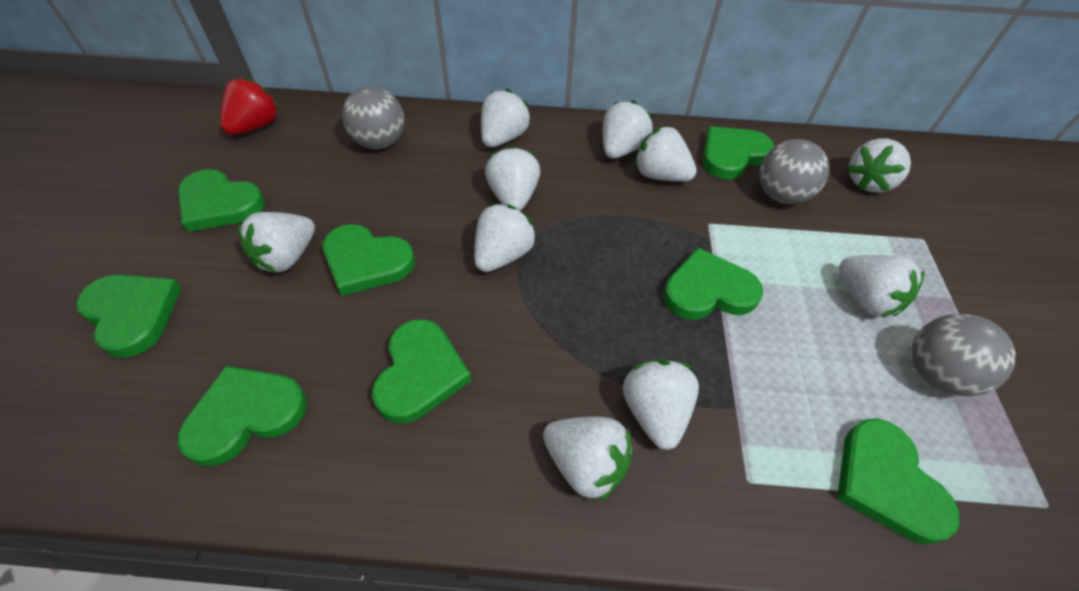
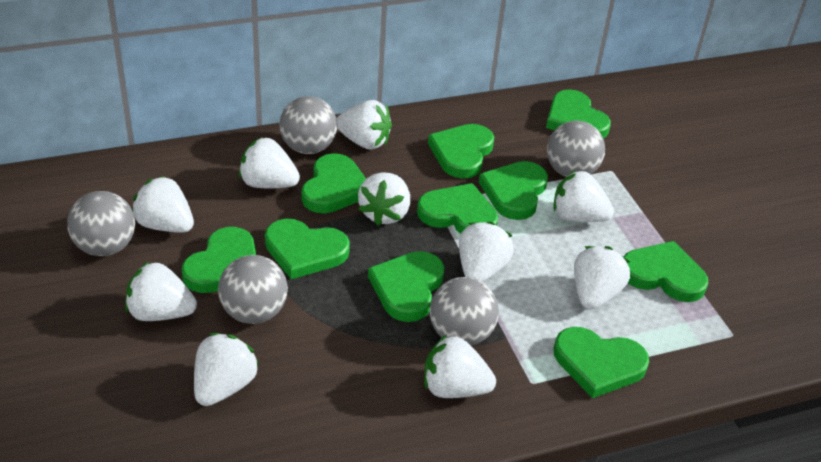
green heart: 8 -> 10
grey ball: 3 -> 5
red strawberry: 1 -> 0

